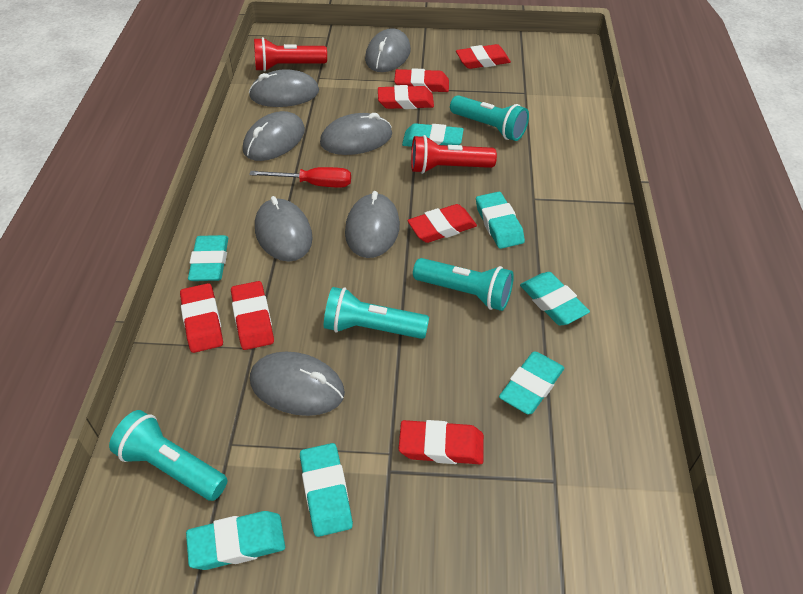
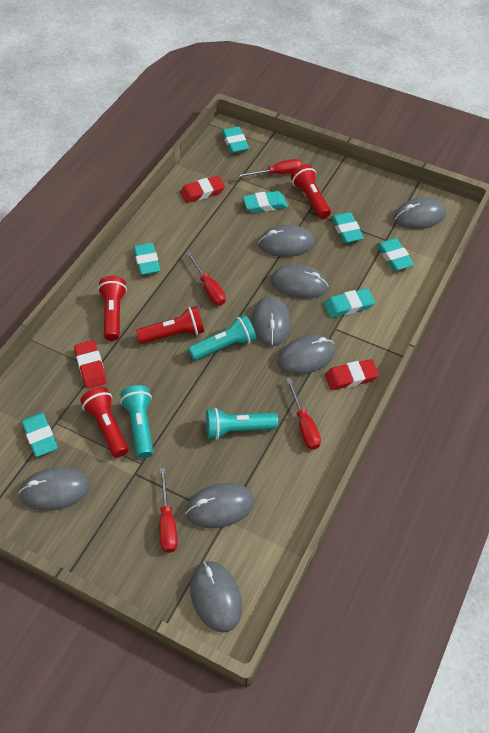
grey mouse: 7 -> 8
red eraser: 7 -> 3
red flashlight: 2 -> 4
red screwdriver: 1 -> 4
turquoise flashlight: 4 -> 3

